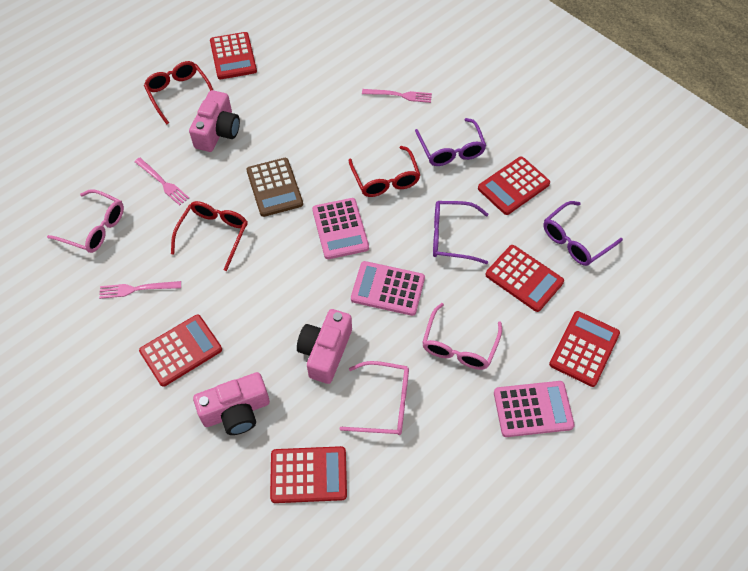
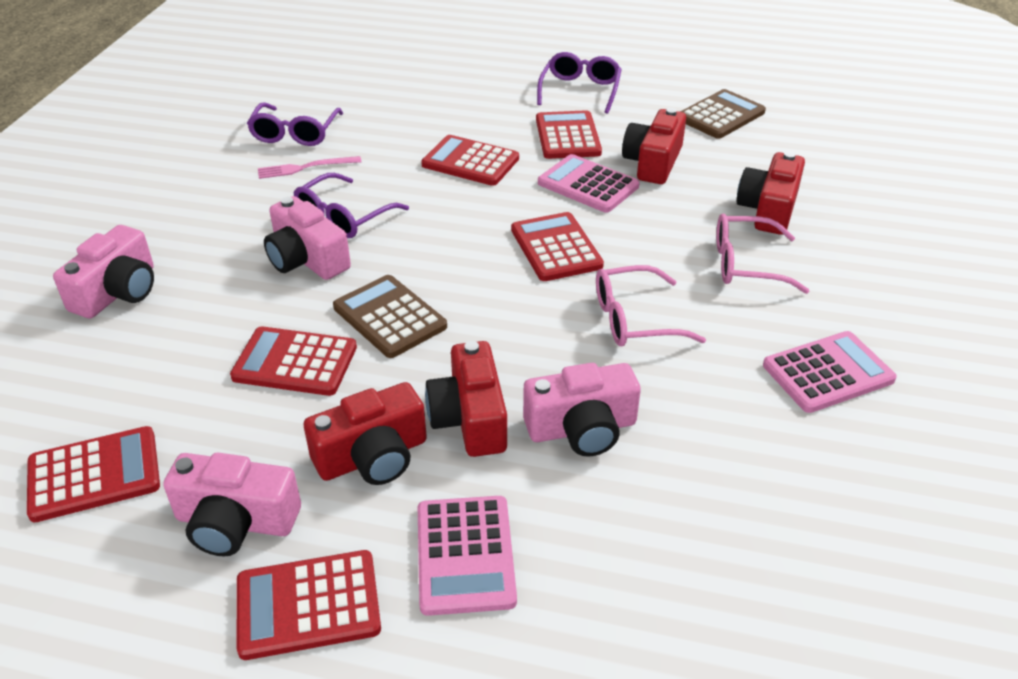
brown calculator: 1 -> 2
pink camera: 3 -> 4
pink fork: 3 -> 1
pink glasses: 3 -> 2
red camera: 0 -> 4
red glasses: 3 -> 0

